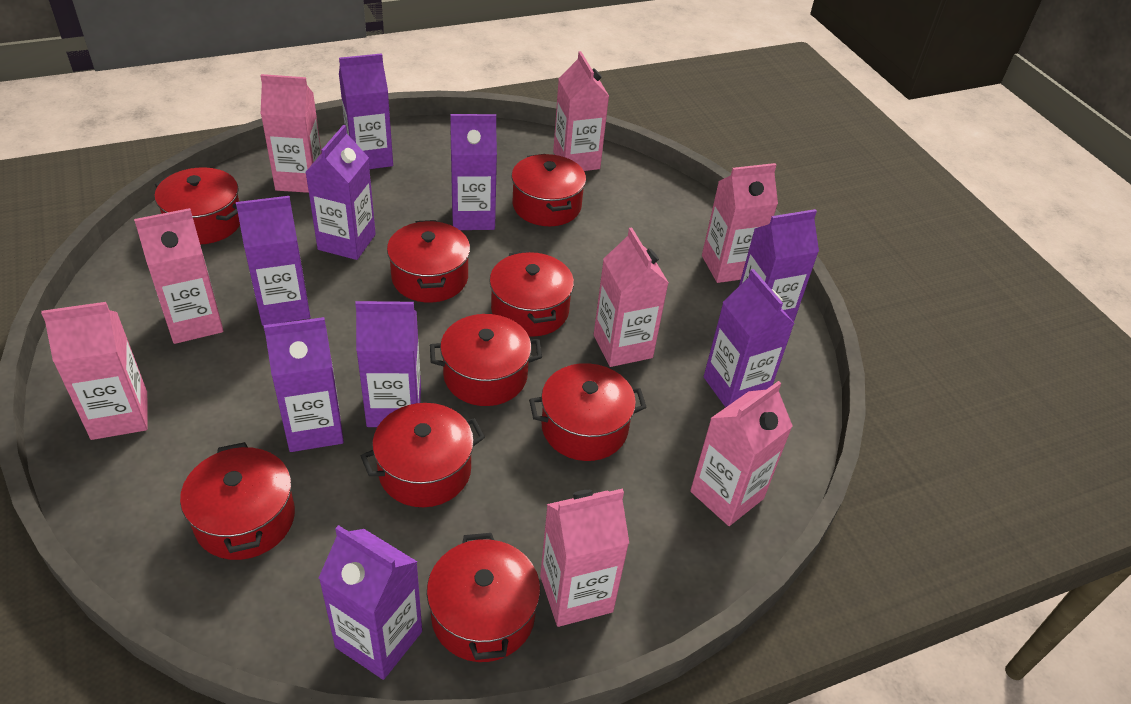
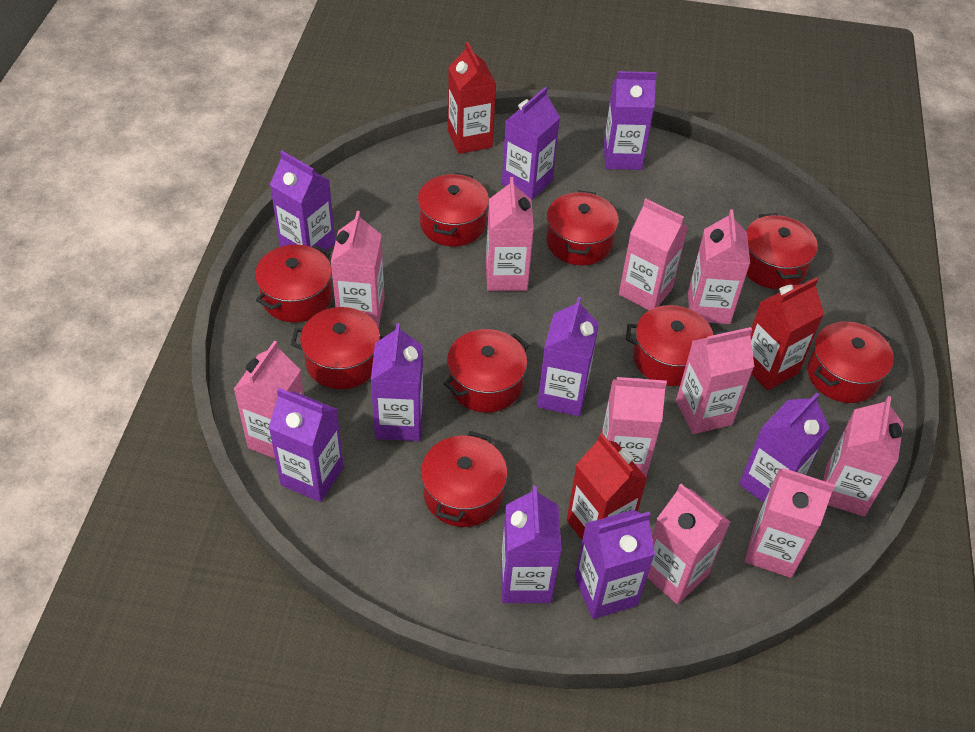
pink carton: 8 -> 10
red carton: 0 -> 3

